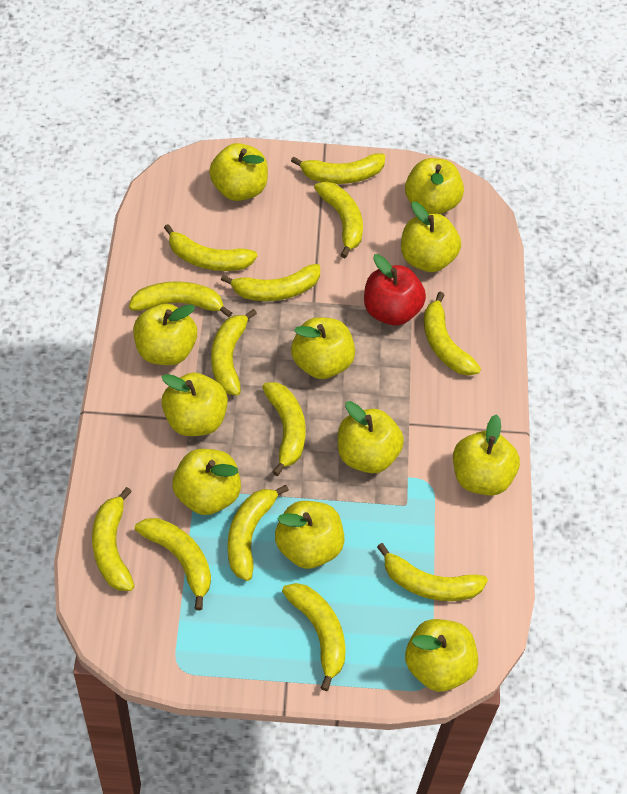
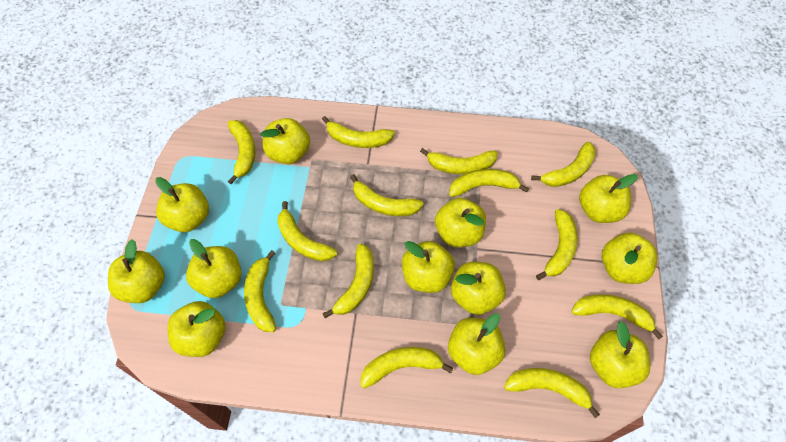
red apple: 1 -> 0
yellow apple: 11 -> 12

